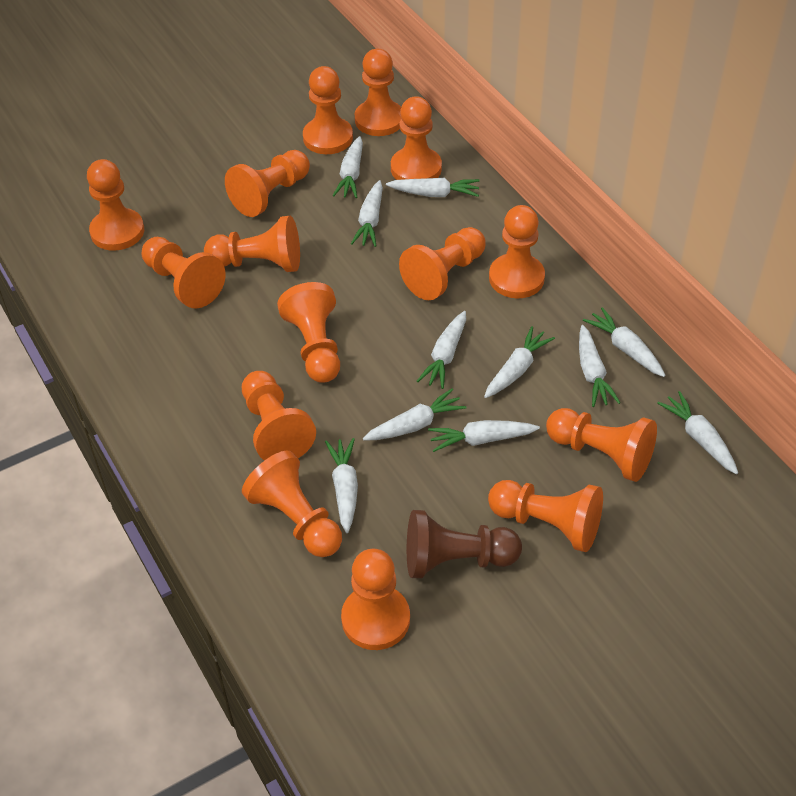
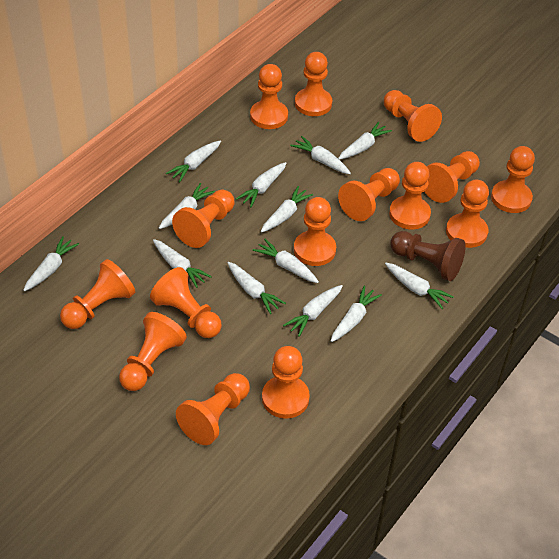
white carrot: 11 -> 13

